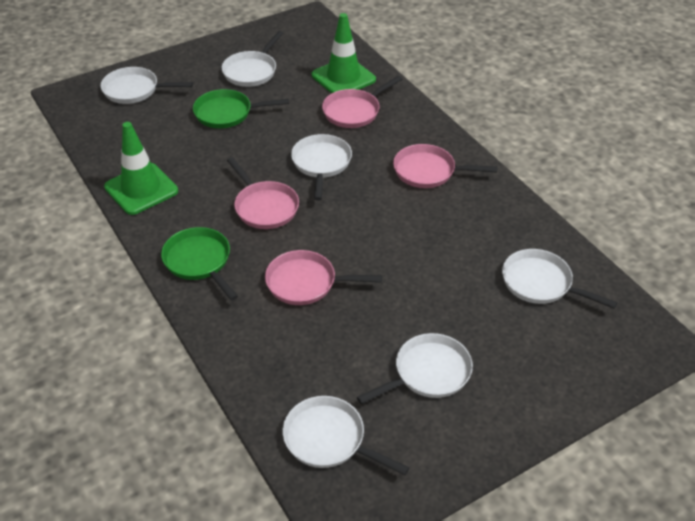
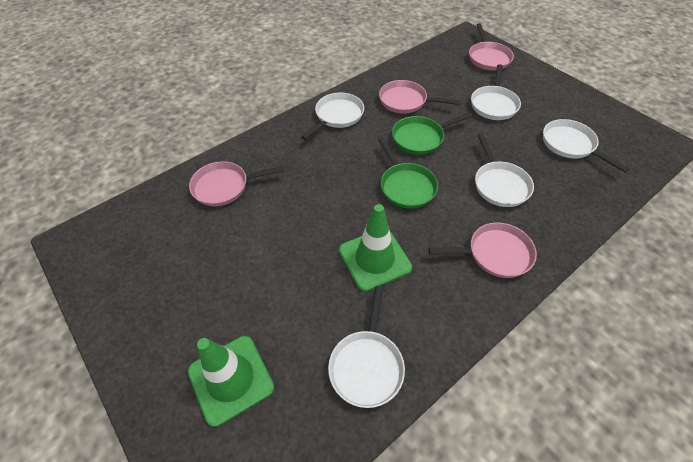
white pan: 6 -> 5

